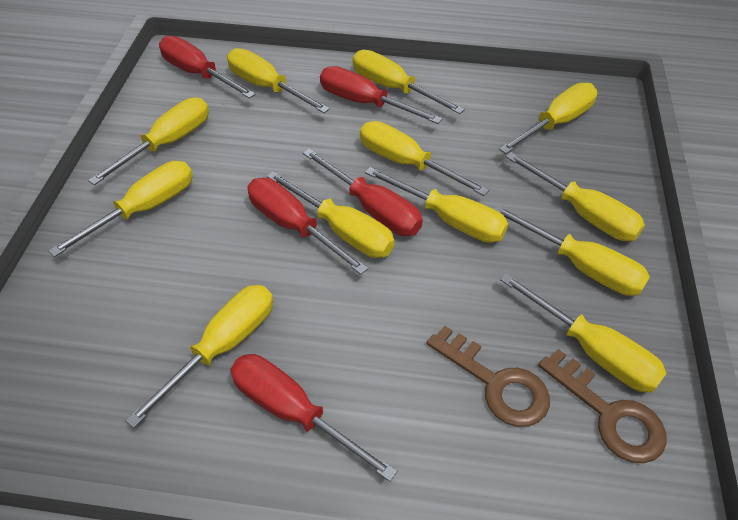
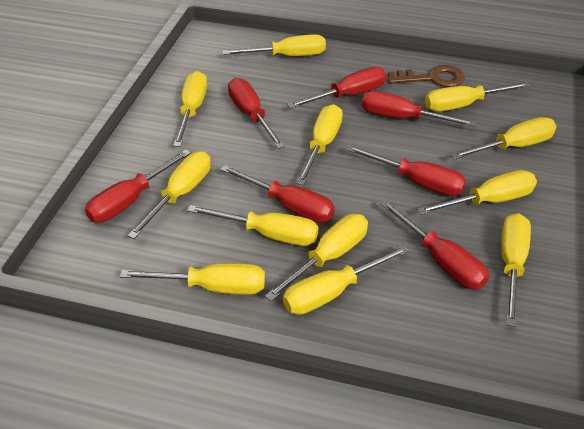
brown key: 2 -> 1
red screwdriver: 5 -> 7

